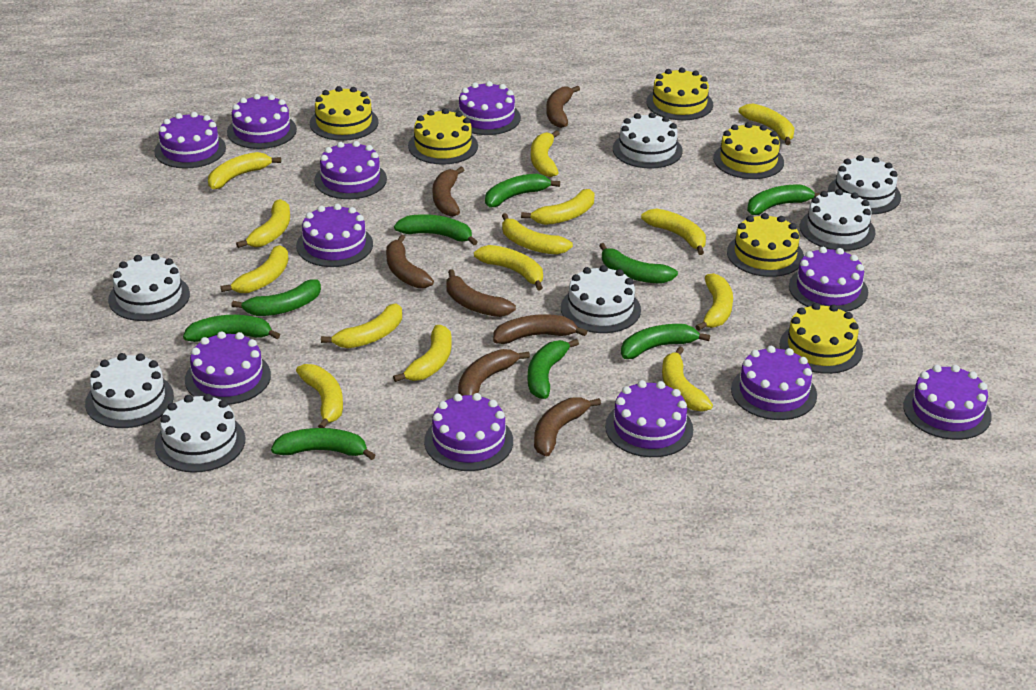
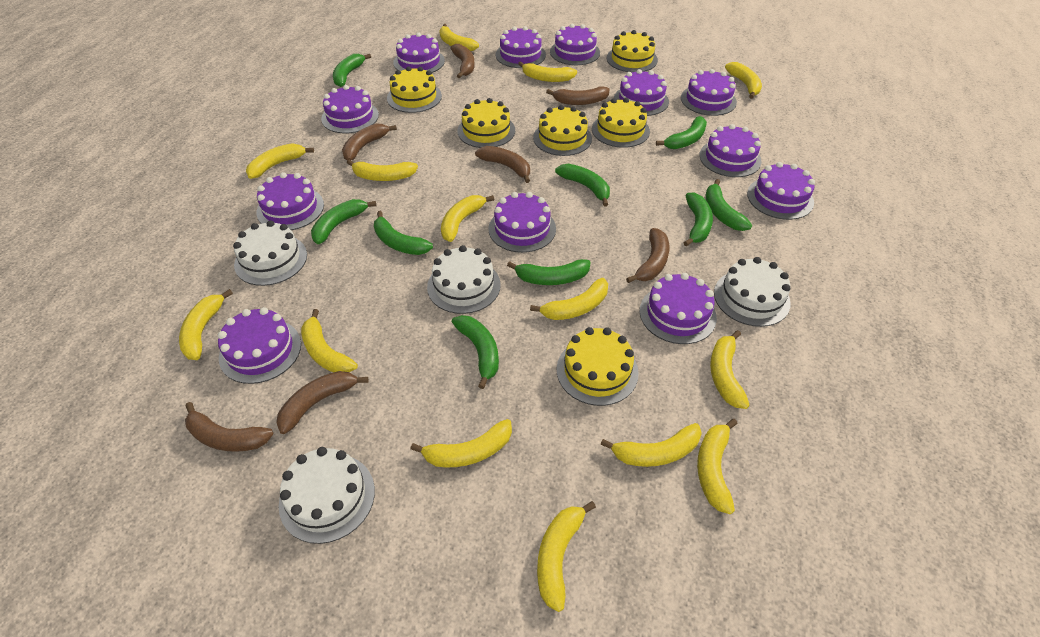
purple cake: 11 -> 12
white cake: 7 -> 4

